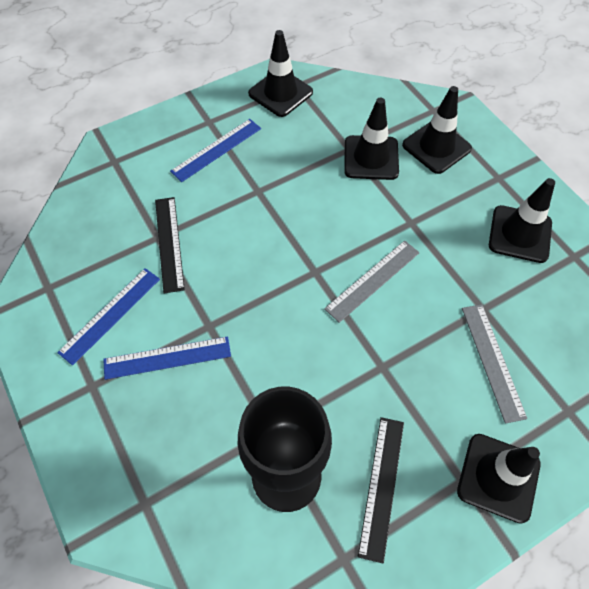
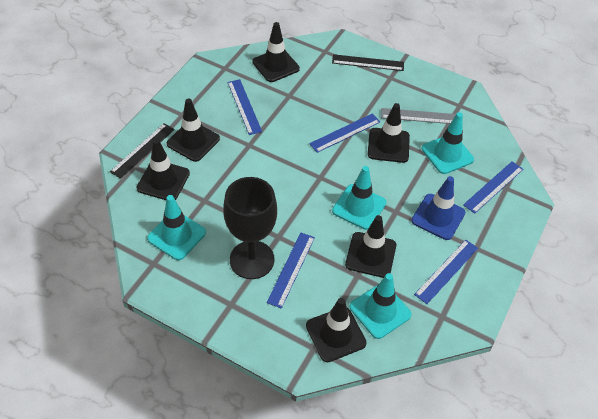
black traffic cone: 5 -> 6
blue ruler: 3 -> 5
blue traffic cone: 0 -> 1
grey ruler: 2 -> 1
turquoise traffic cone: 0 -> 4

